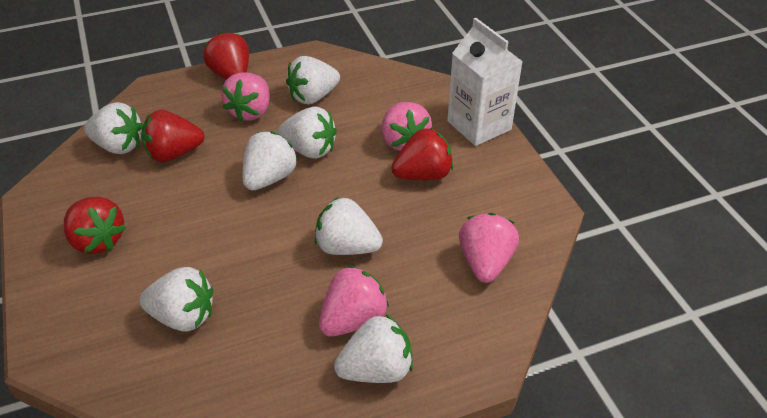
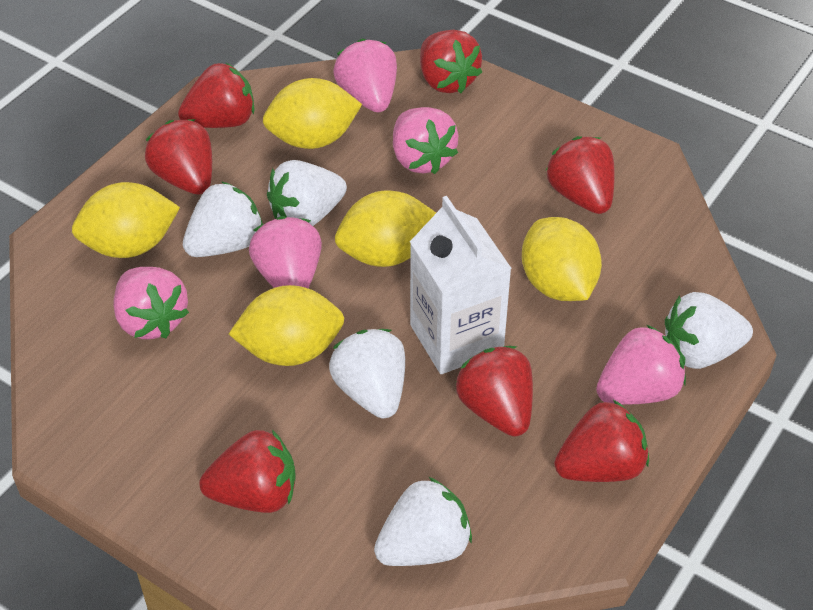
pink strawberry: 4 -> 5
red strawberry: 4 -> 7
white strawberry: 7 -> 5
yellow lemon: 0 -> 5

